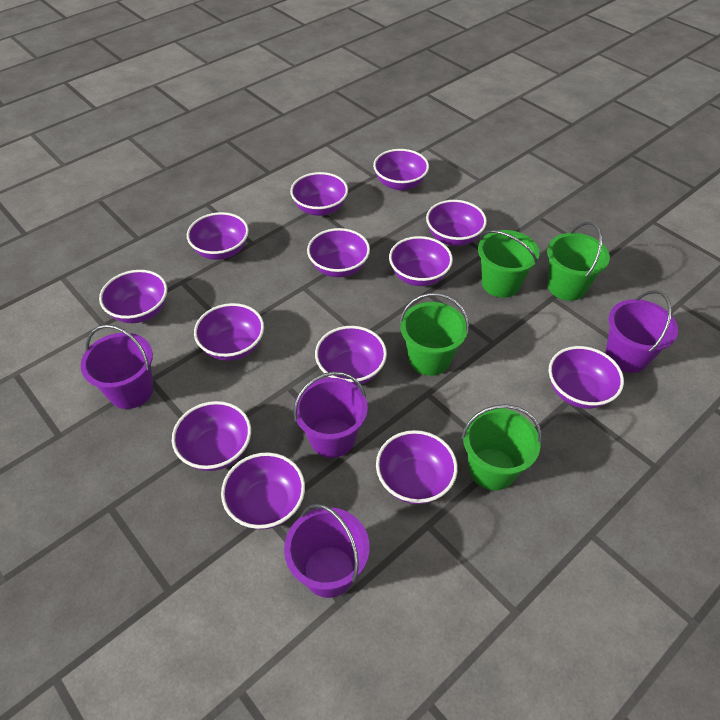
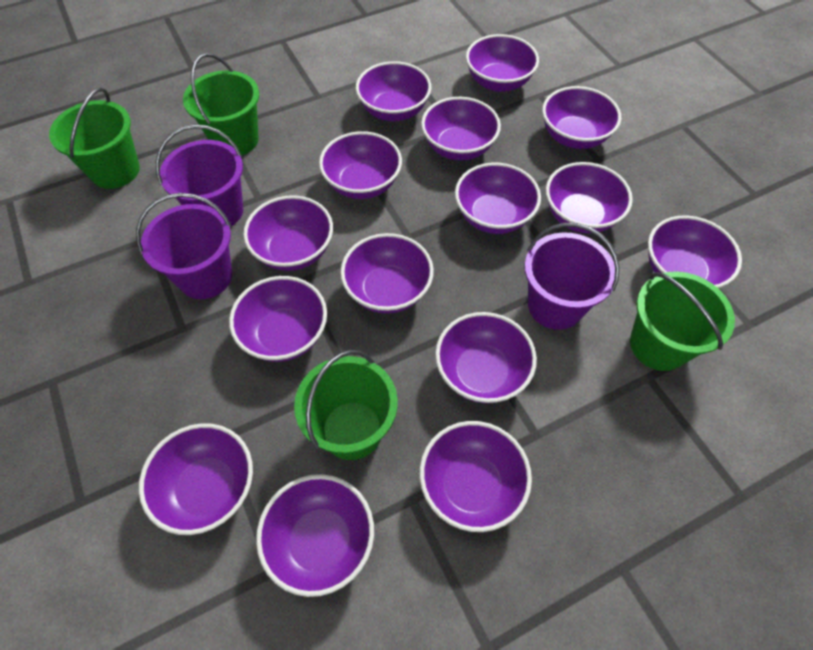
purple bowl: 13 -> 15
purple bucket: 4 -> 3

